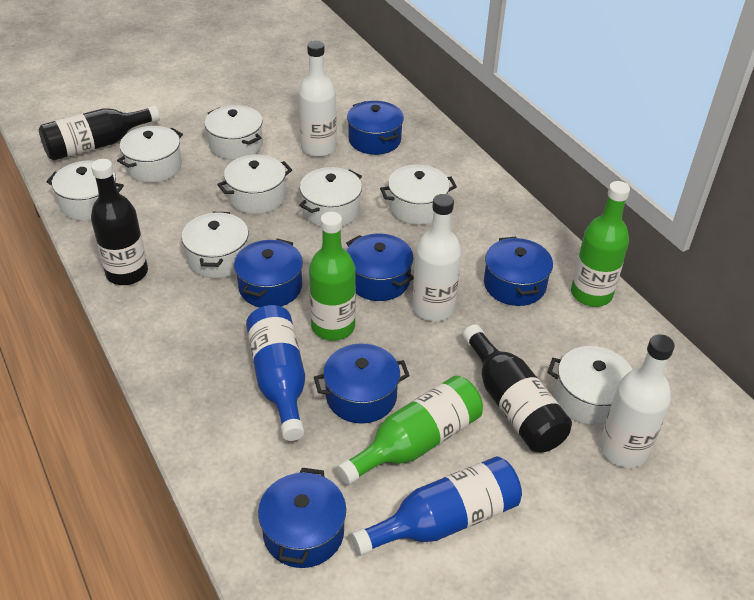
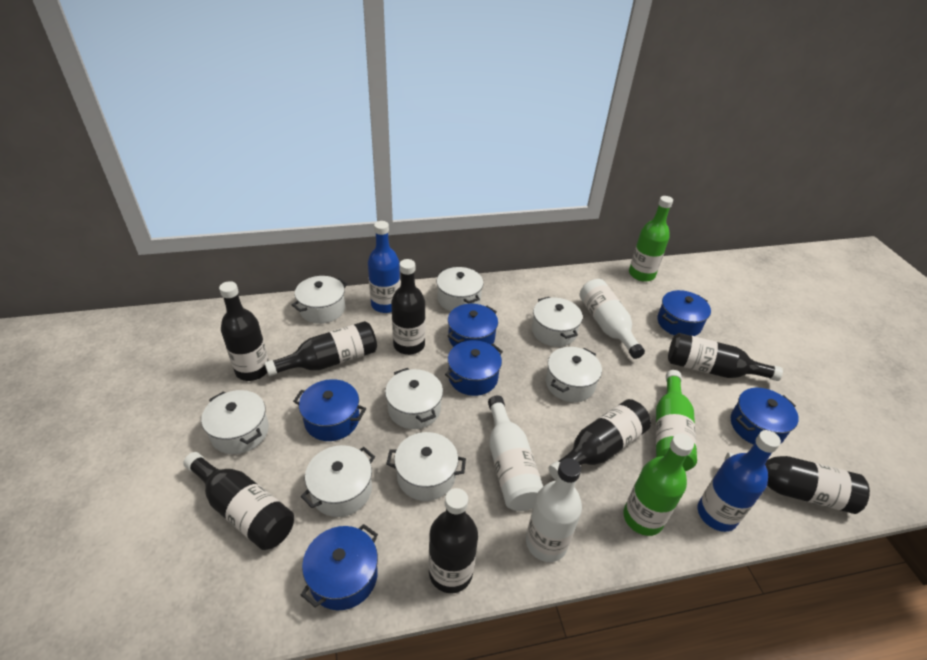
black bottle: 3 -> 8

